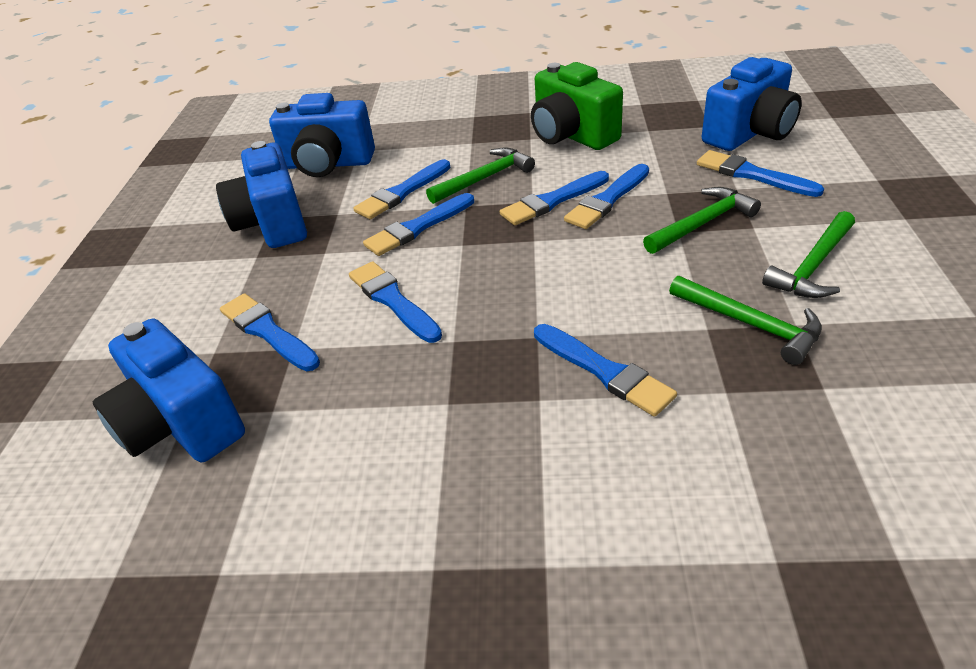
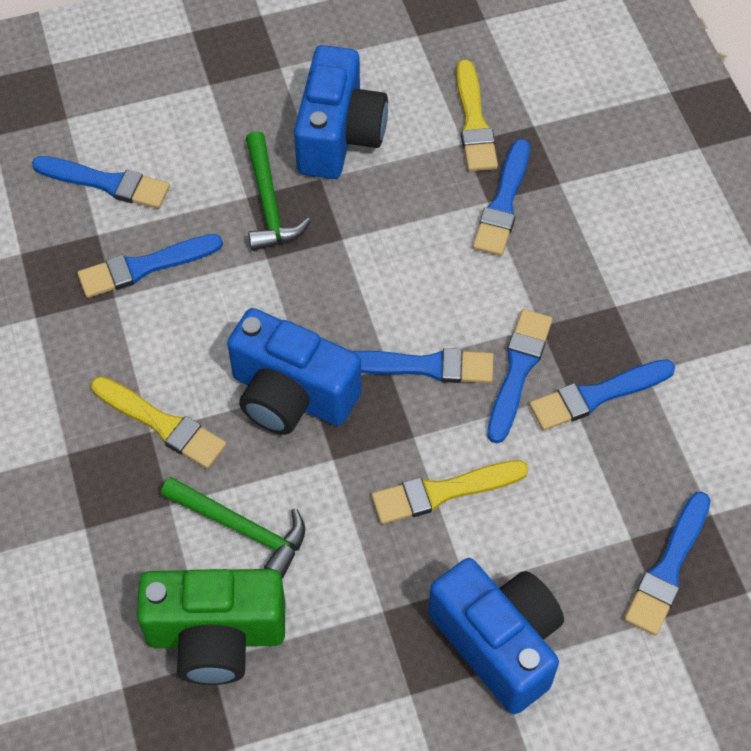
blue brush: 8 -> 7
blue camera: 4 -> 3
green hammer: 4 -> 2
yellow brush: 0 -> 3

